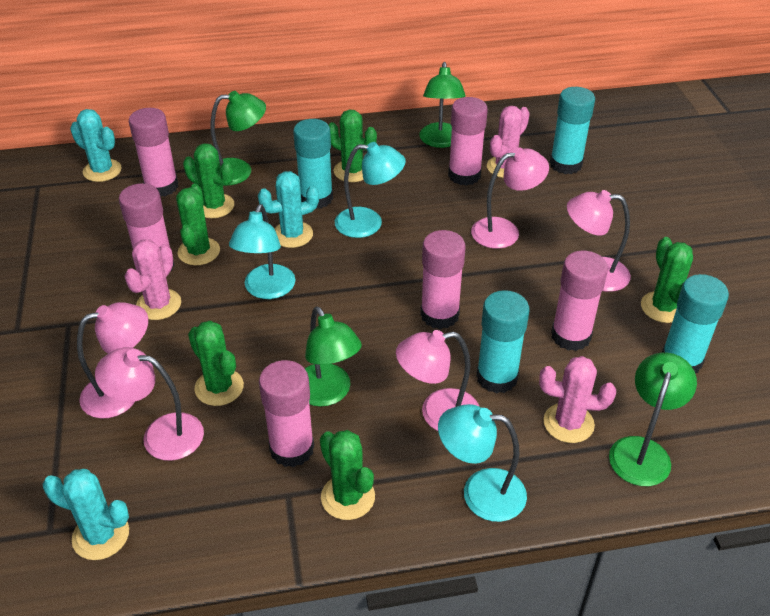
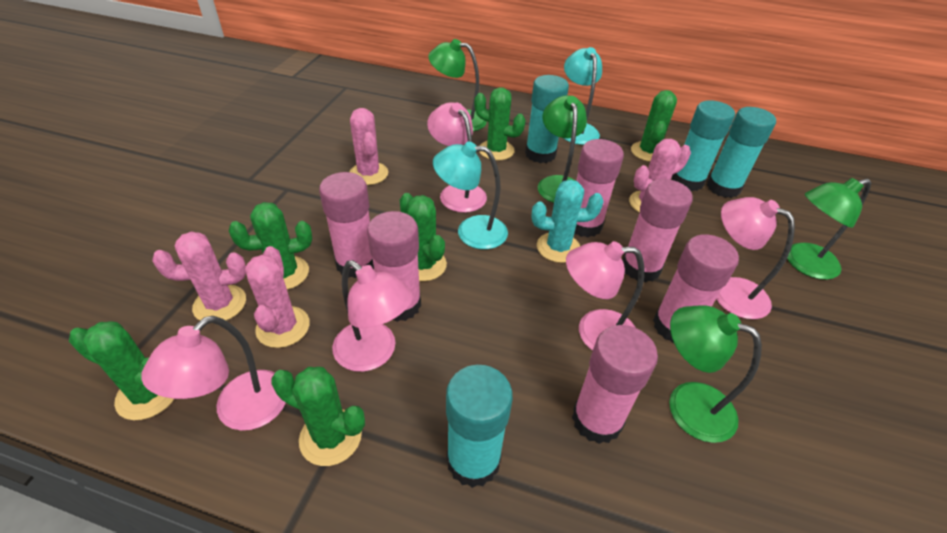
pink cactus: 3 -> 4
turquoise cactus: 3 -> 1
turquoise lamp: 3 -> 2

